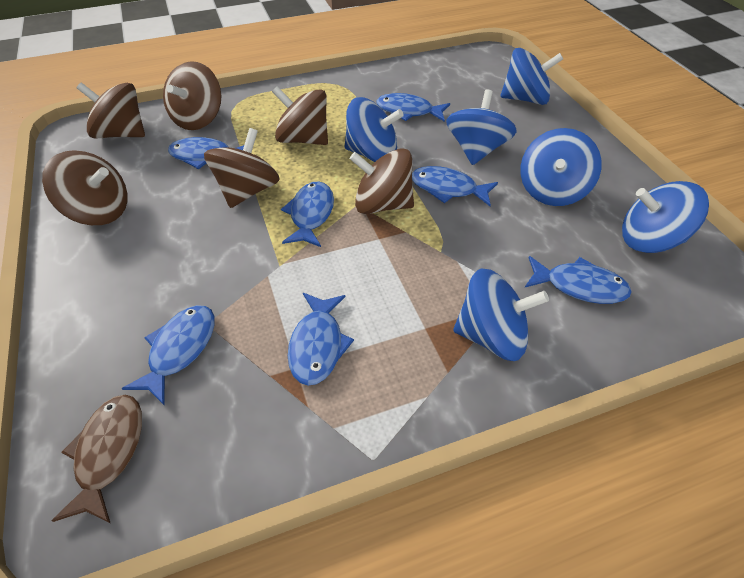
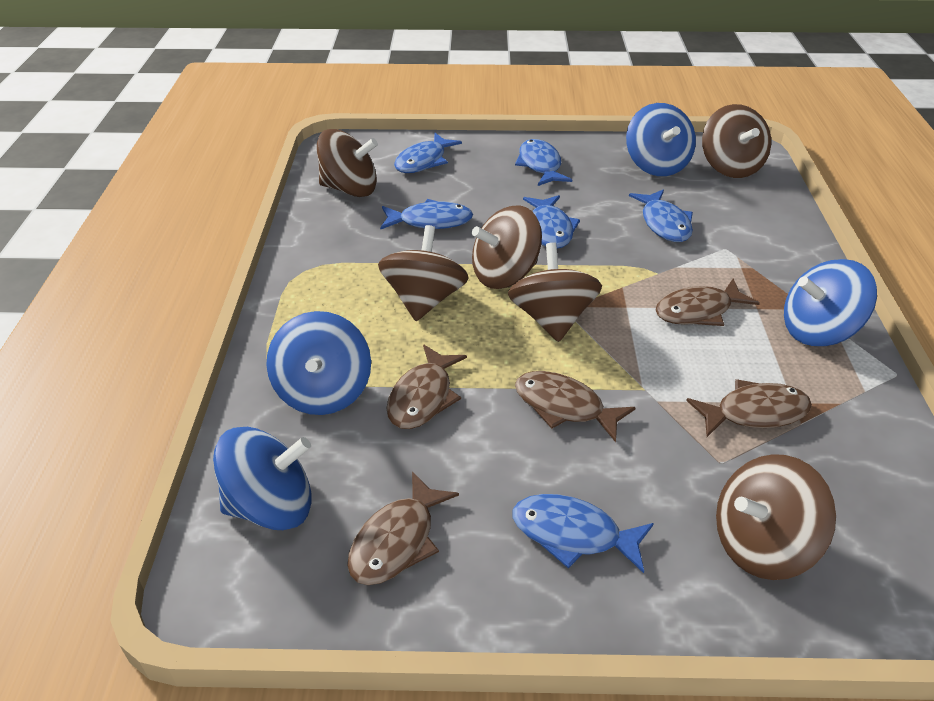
blue fish: 7 -> 6
blue spinning top: 6 -> 4
brown fish: 1 -> 5

